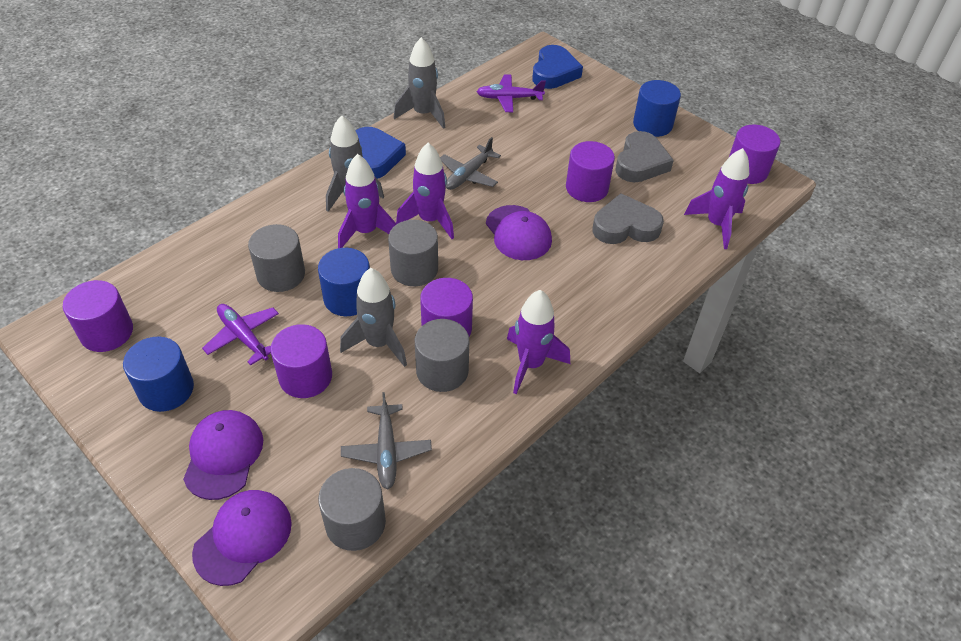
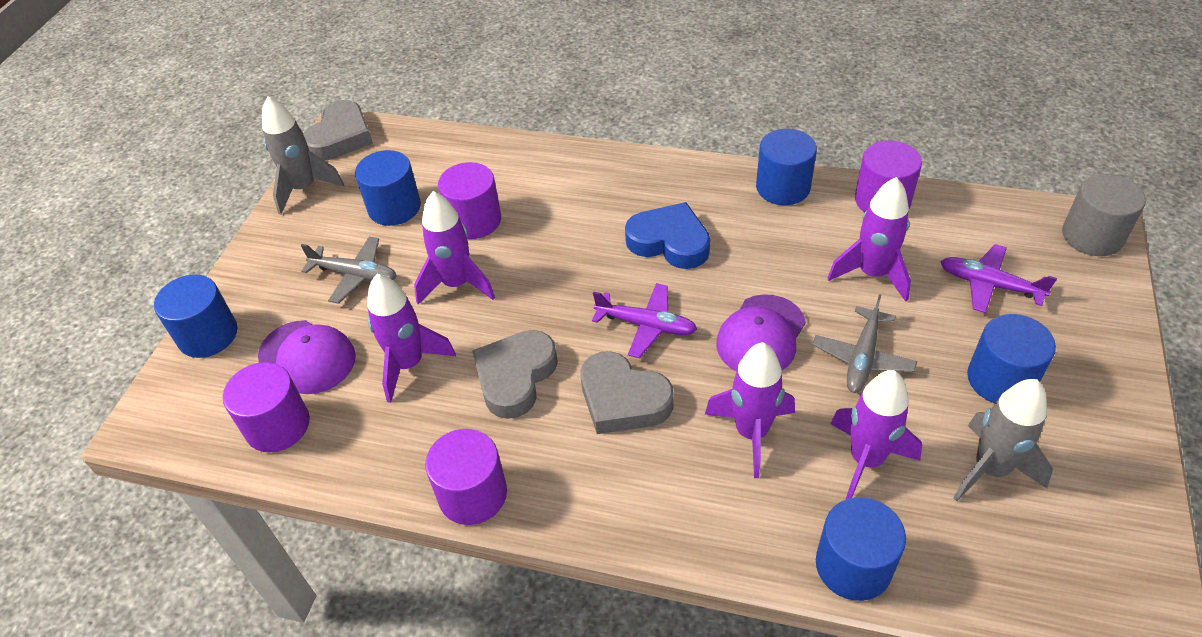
blue cylinder: 3 -> 5
blue heart: 2 -> 1
grey cylinder: 4 -> 1
grey heart: 2 -> 3
grey rocket: 3 -> 2
purple cap: 3 -> 2
purple cylinder: 5 -> 4
purple rocket: 4 -> 5

